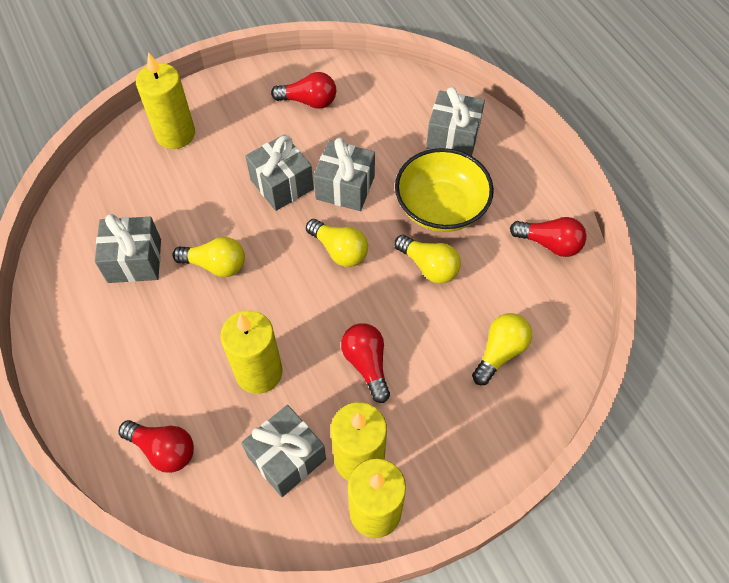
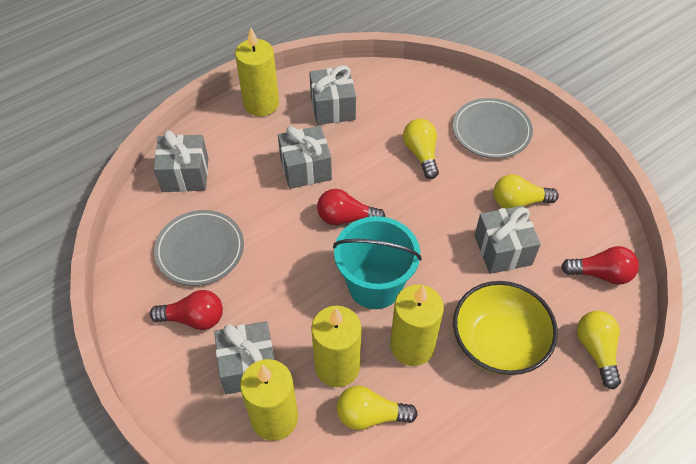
grey plate: 0 -> 2
red light bulb: 4 -> 3
turquoise bucket: 0 -> 1

